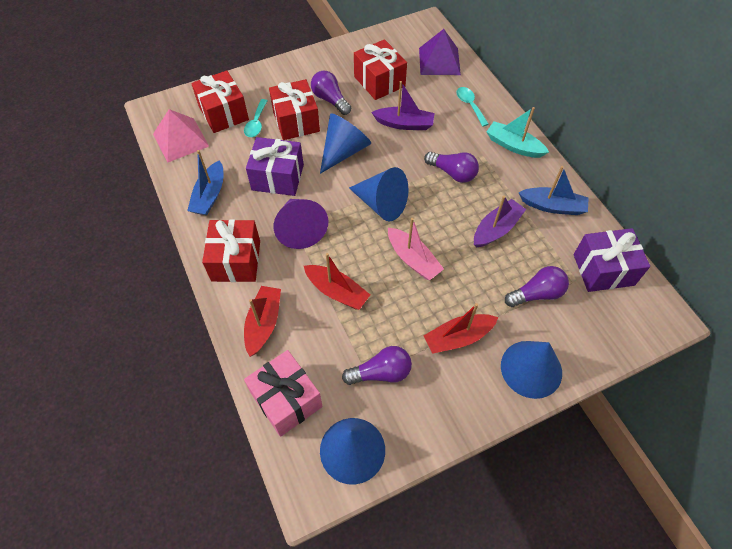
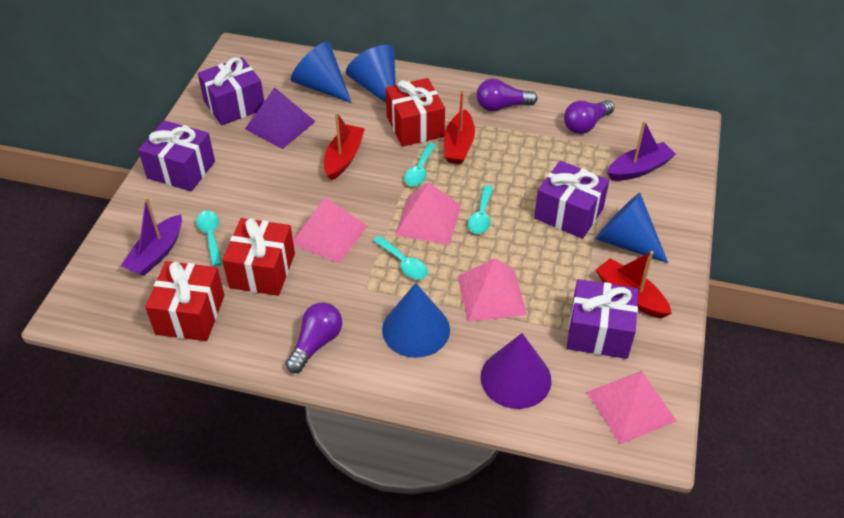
blue boat: 2 -> 0
pink boat: 1 -> 0
pink gift: 1 -> 0
pink pyramid: 1 -> 4
purple gift: 2 -> 4
purple light bulb: 4 -> 3
red gift: 4 -> 3
turquoise boat: 1 -> 0
turquoise spoon: 2 -> 4

